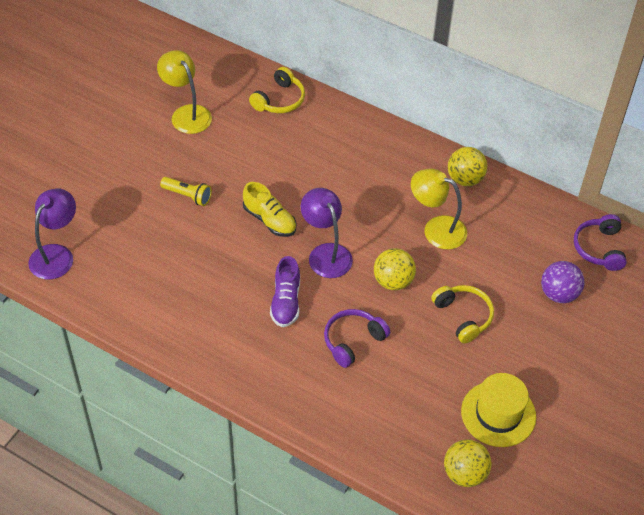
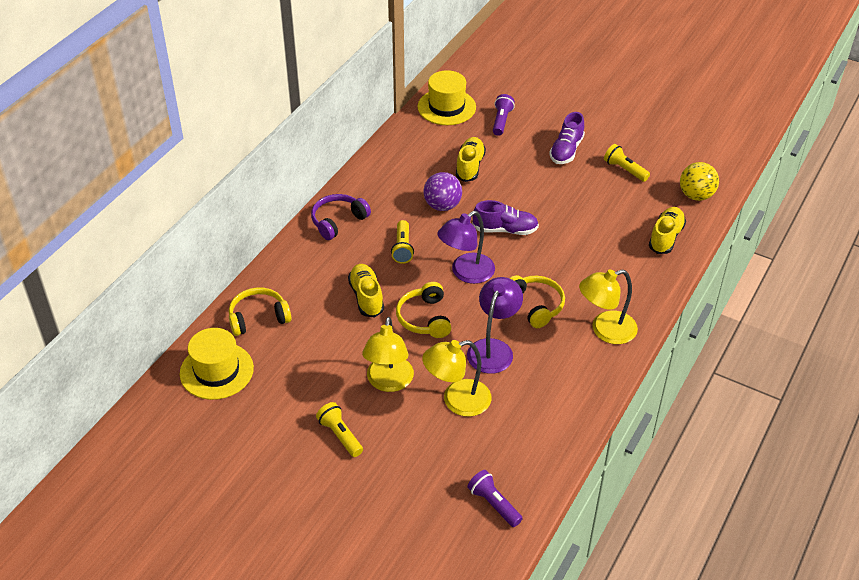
purple flashlight: 0 -> 2
purple headphones: 2 -> 1
purple shoe: 1 -> 2
yellow ball: 3 -> 1
yellow flashlight: 1 -> 3
yellow hat: 1 -> 2
yellow headphones: 2 -> 3
yellow lamp: 2 -> 3
yellow shoe: 1 -> 3

